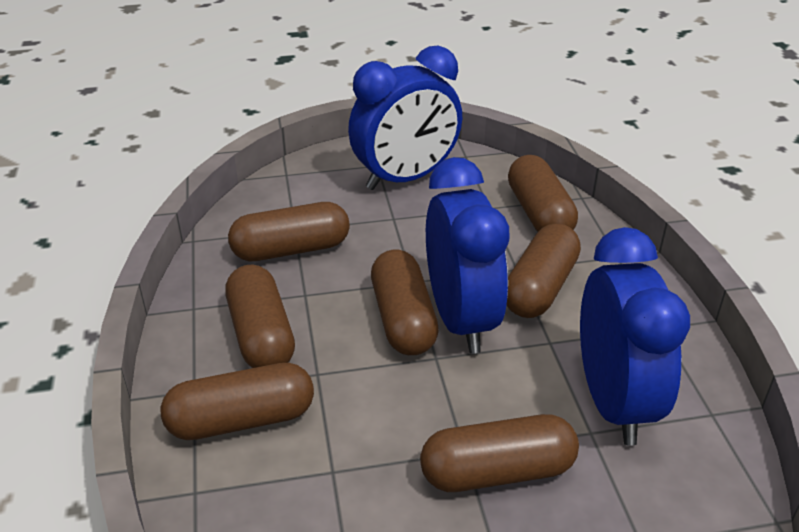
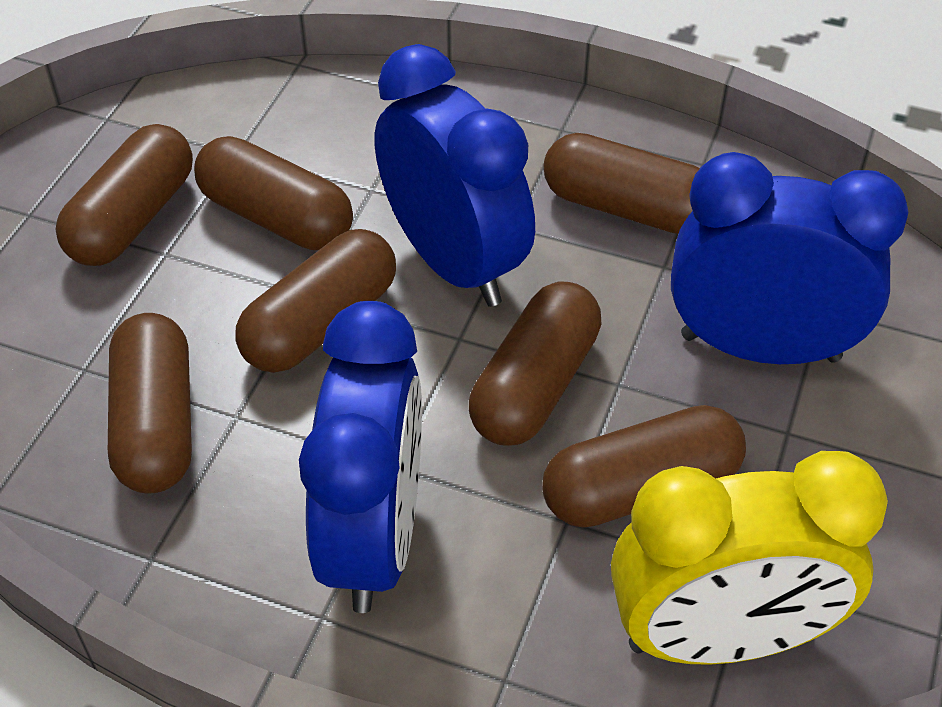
yellow clock: 0 -> 1

